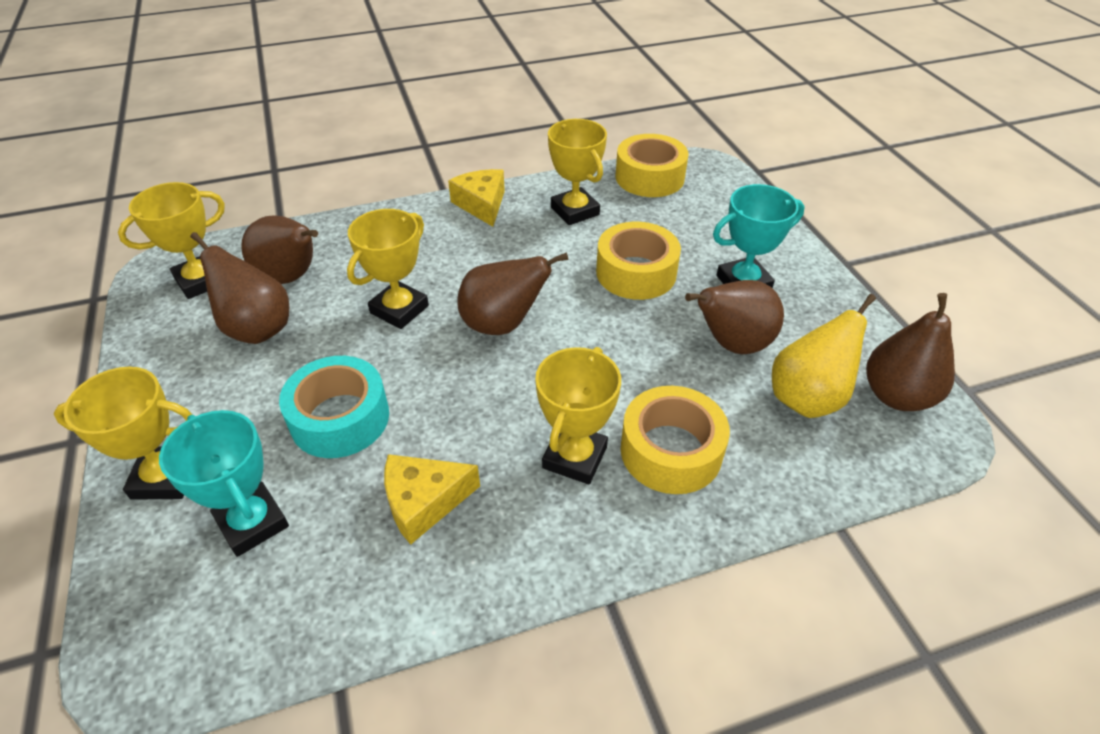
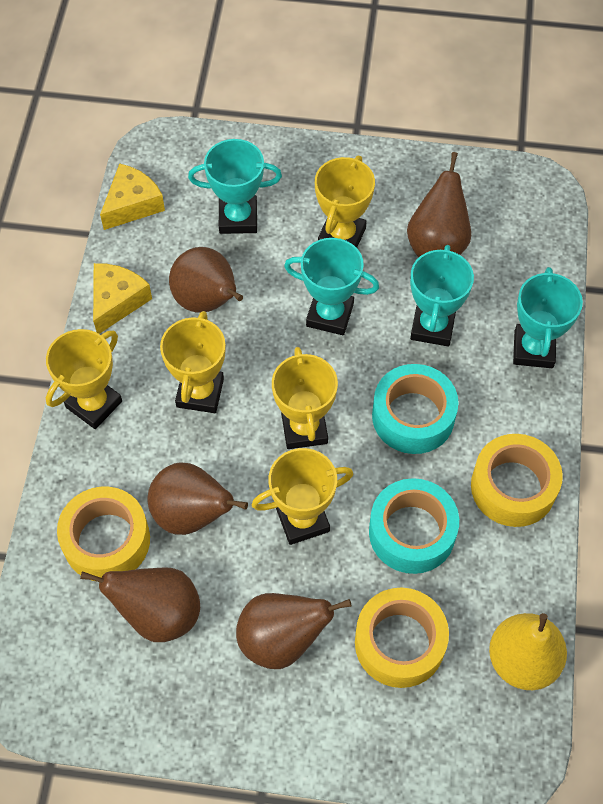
turquoise tape: 1 -> 2
turquoise trophy: 2 -> 4

